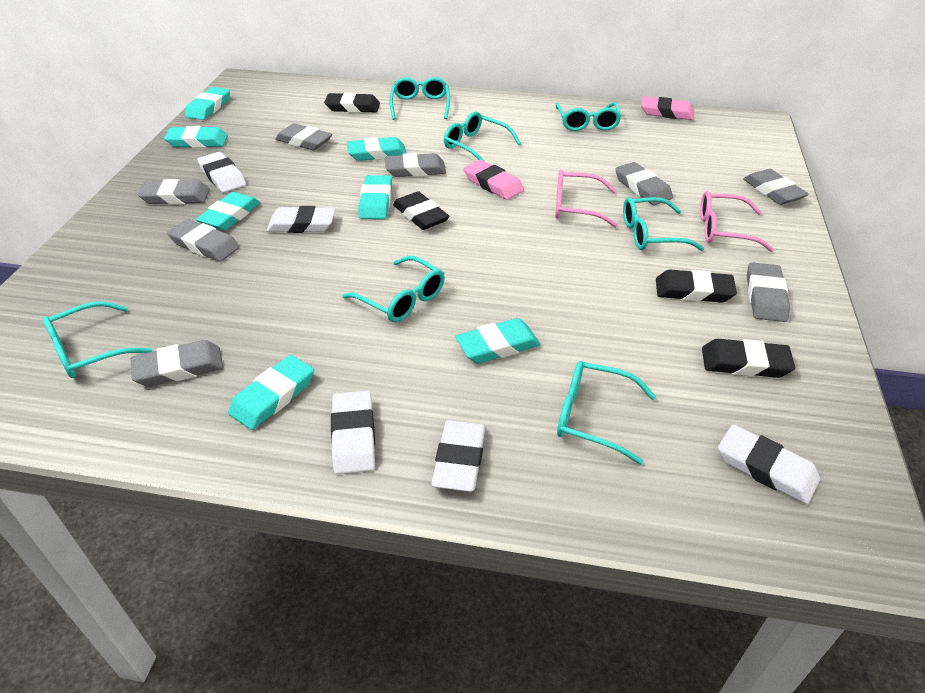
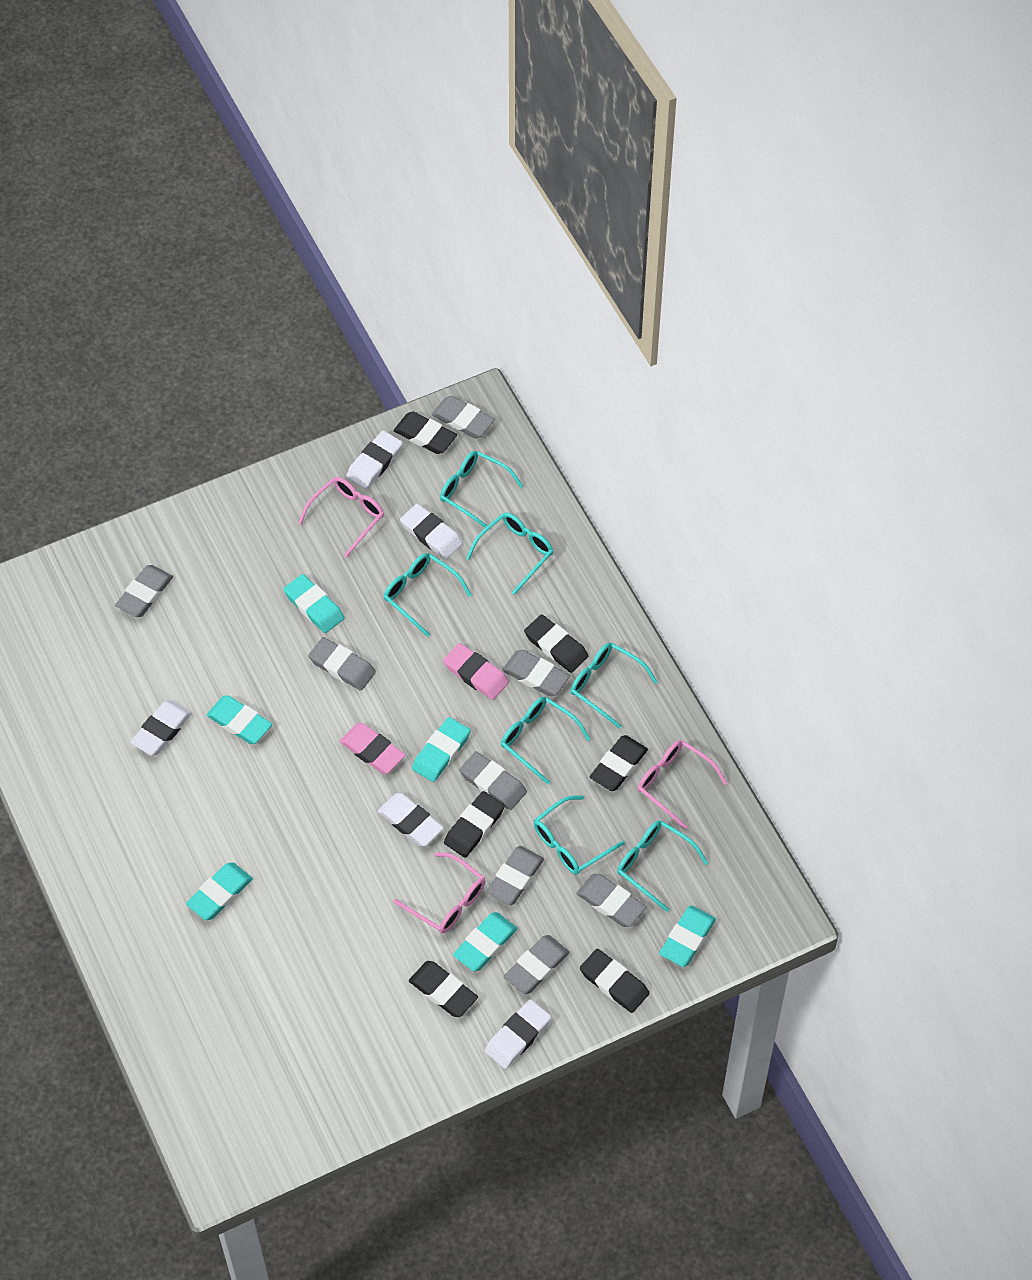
black eraser: 4 -> 6
pink glasses: 2 -> 3
turquoise eraser: 7 -> 6

